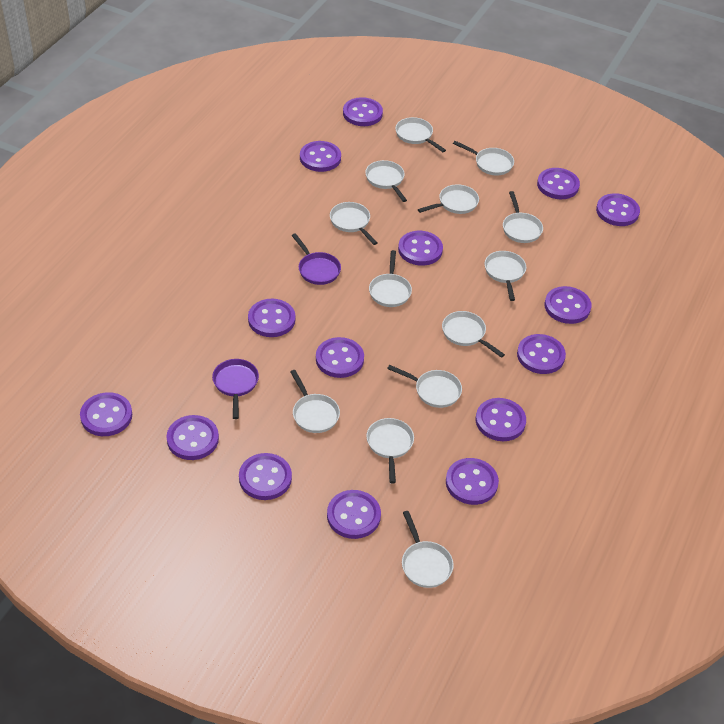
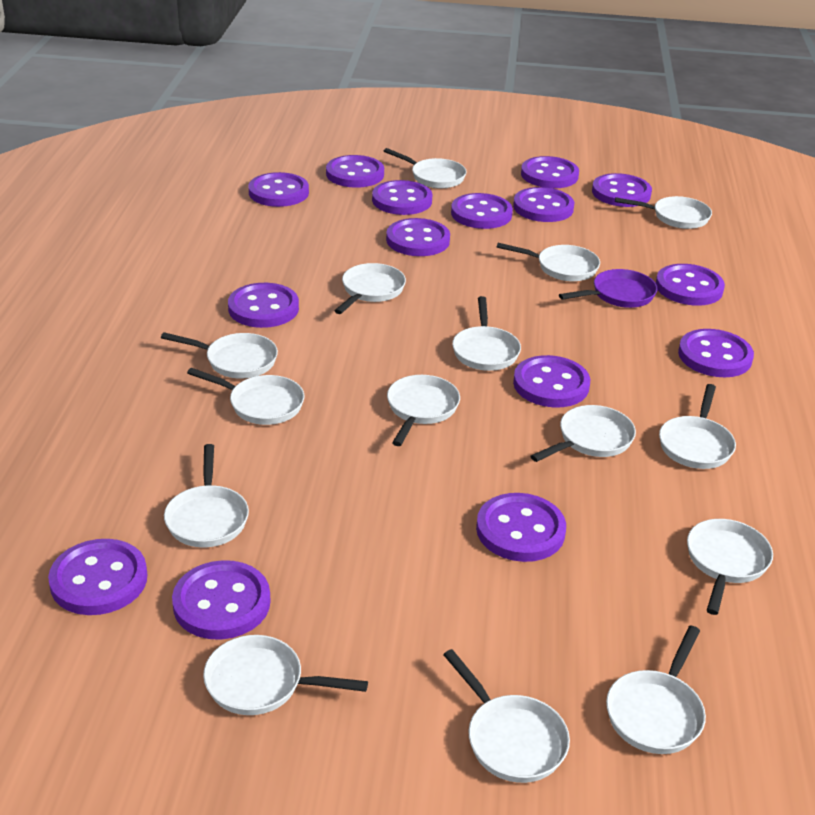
purple pan: 2 -> 1
white pan: 13 -> 15

